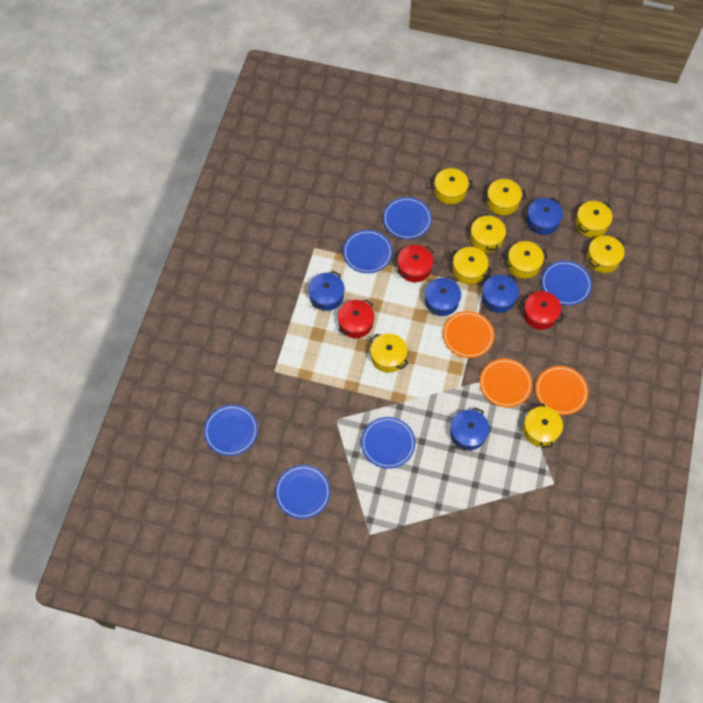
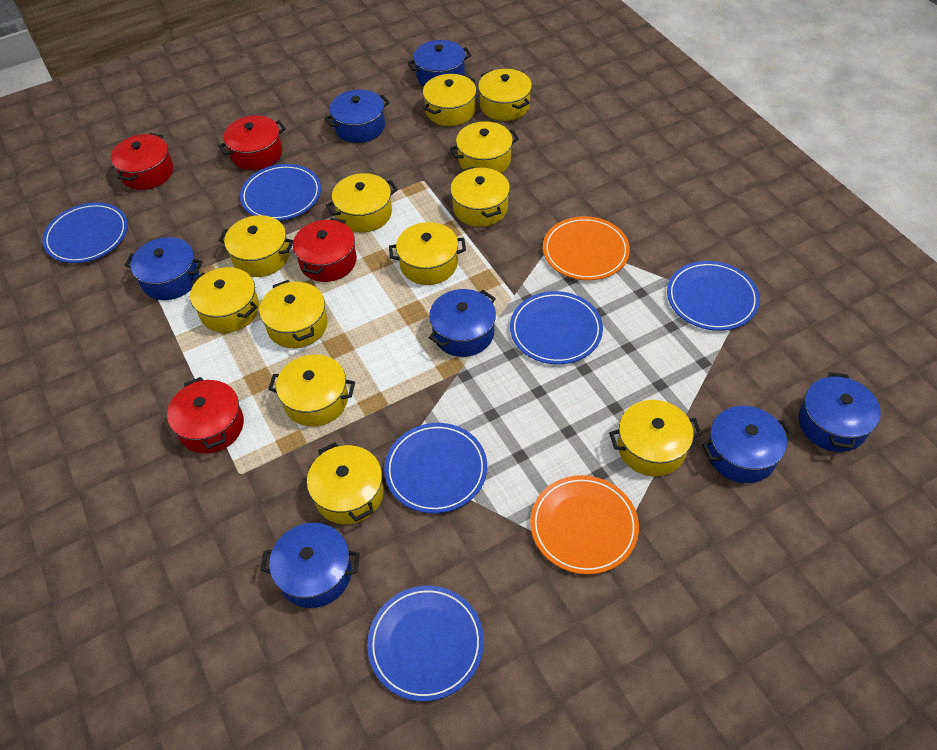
blue pot: 5 -> 7
orange plate: 3 -> 2
red pot: 3 -> 4
yellow pot: 9 -> 12

